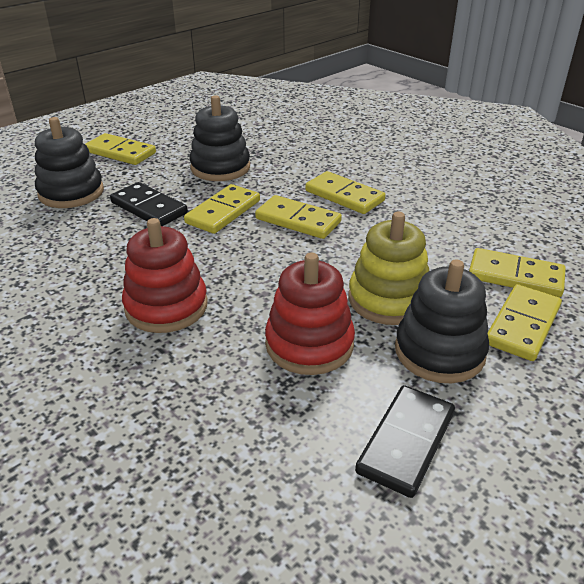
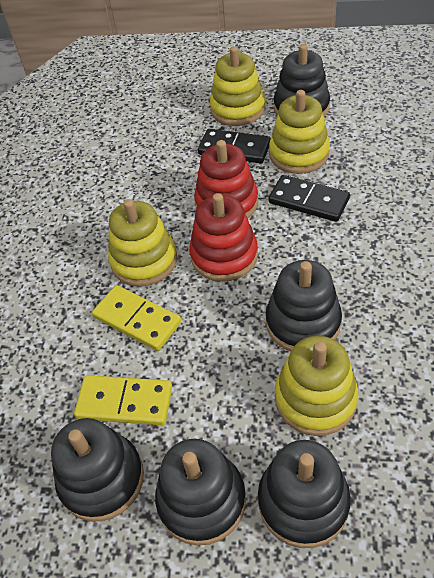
black stacking toy: 3 -> 5
yellow domino: 6 -> 2
yellow stacking toy: 1 -> 4

